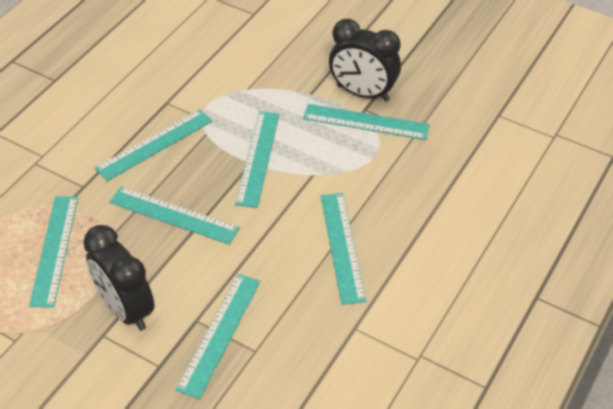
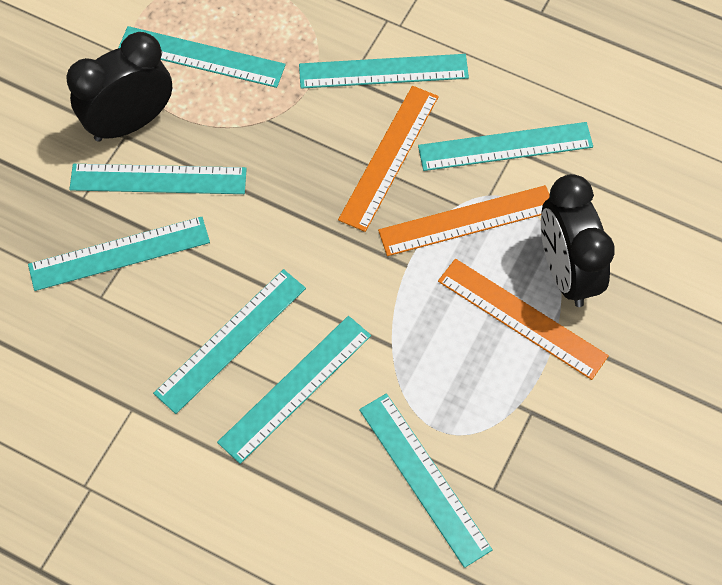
orange ruler: 0 -> 3
turquoise ruler: 7 -> 8

